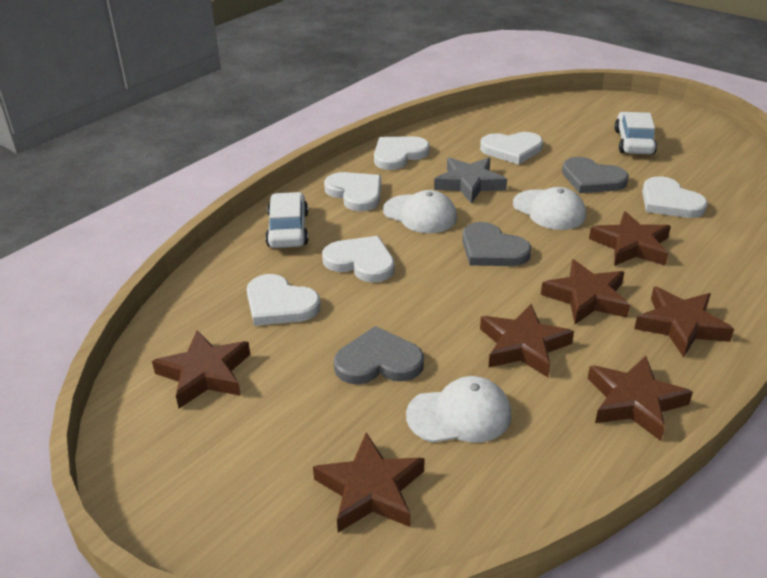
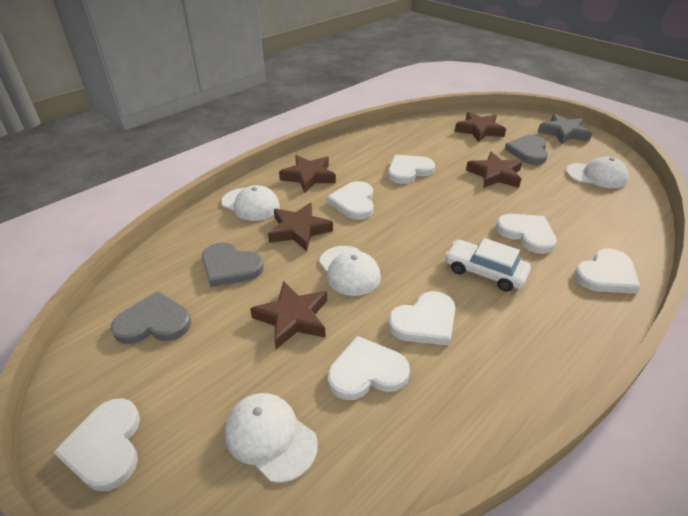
brown star: 7 -> 5
white cap: 3 -> 4
white car: 2 -> 1
white heart: 6 -> 7

